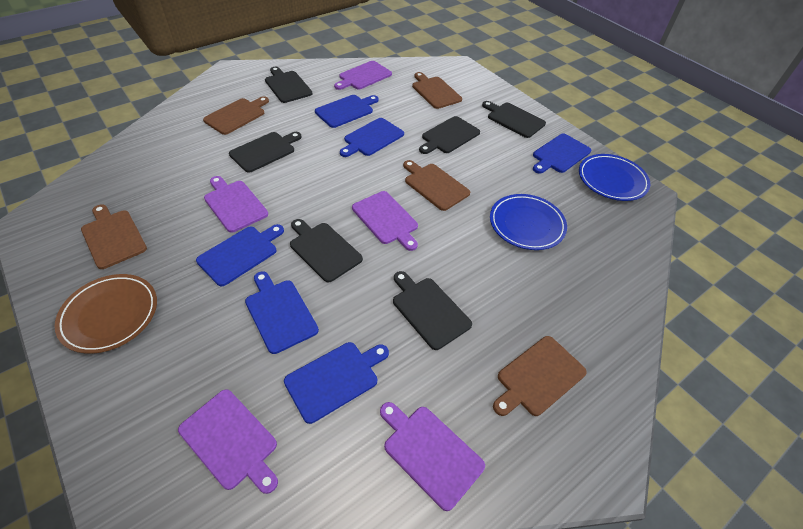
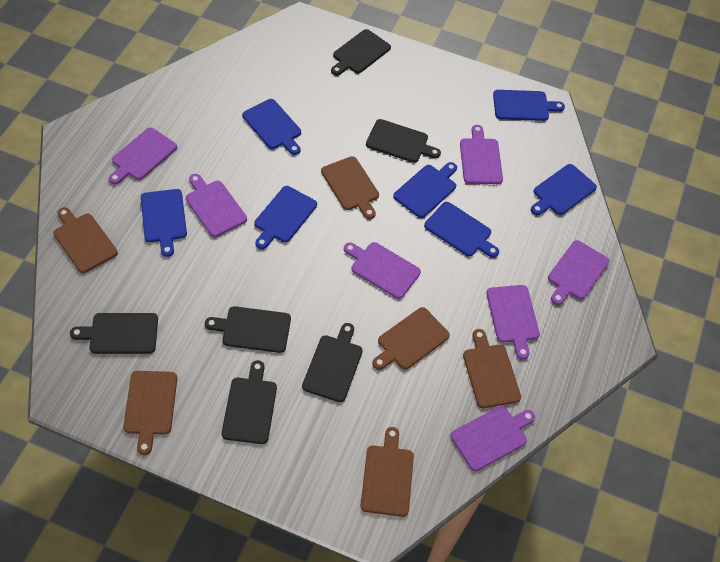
blue cutting board: 6 -> 7
blue plate: 2 -> 0
brown cutting board: 5 -> 6
brown plate: 1 -> 0
purple cutting board: 5 -> 7

